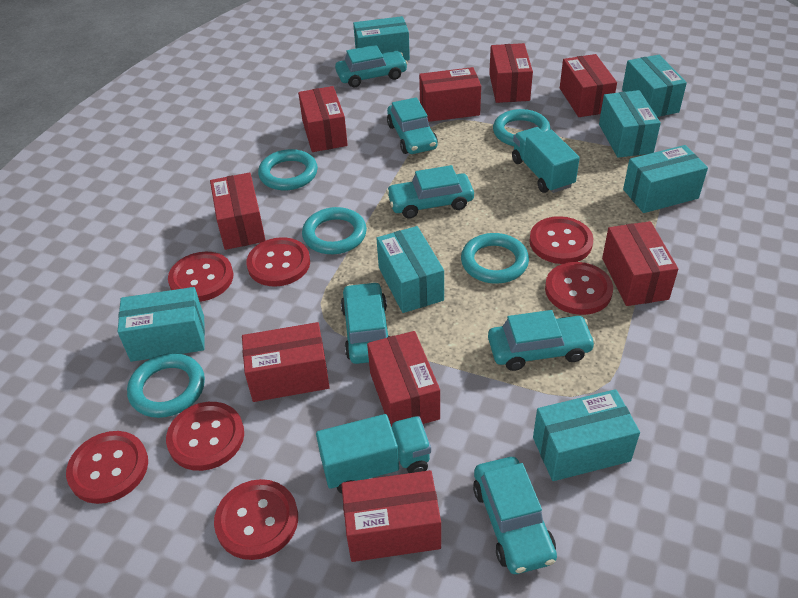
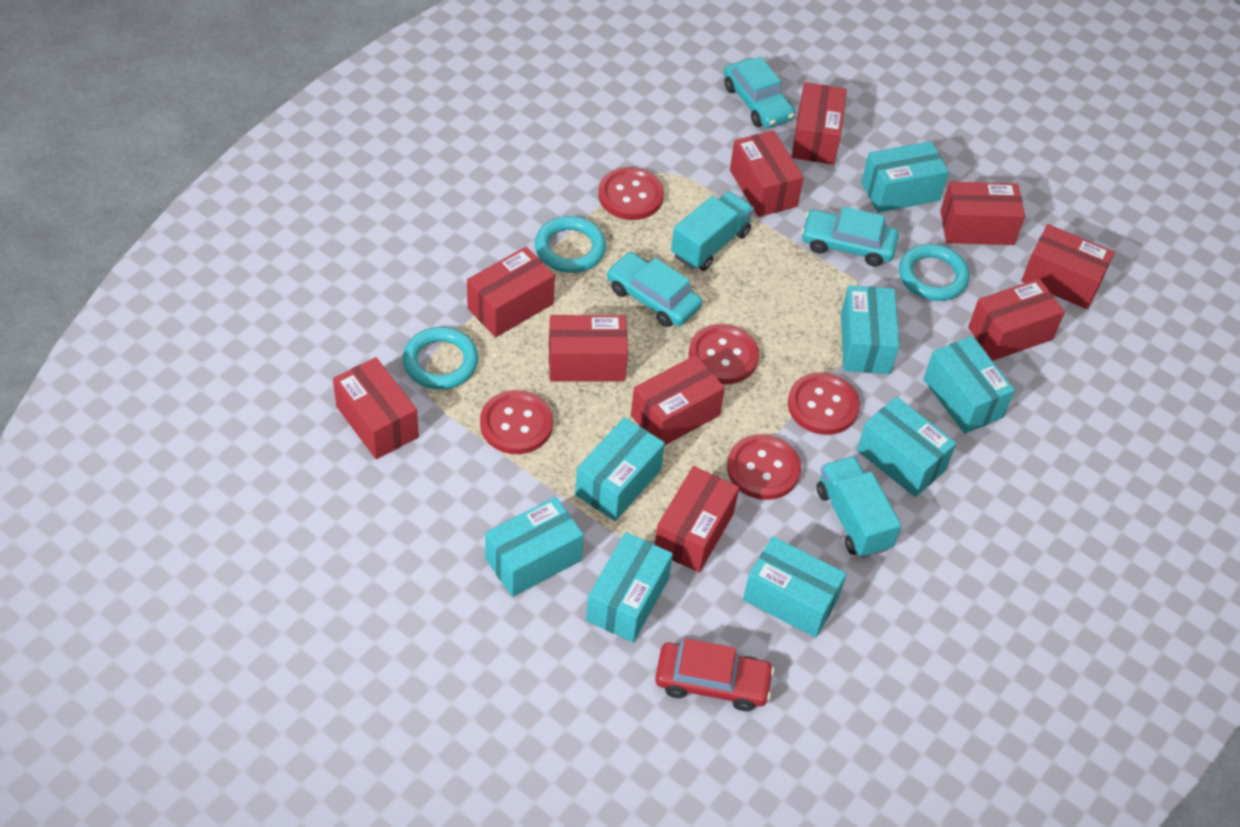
red box: 9 -> 10
red button: 7 -> 5
red car: 0 -> 1
turquoise box: 7 -> 8
turquoise car: 6 -> 3
turquoise ring: 5 -> 3

